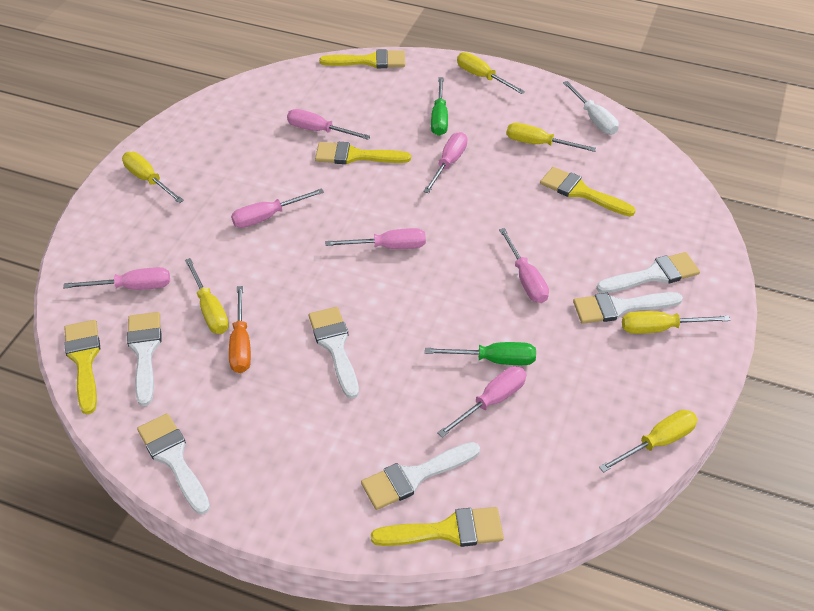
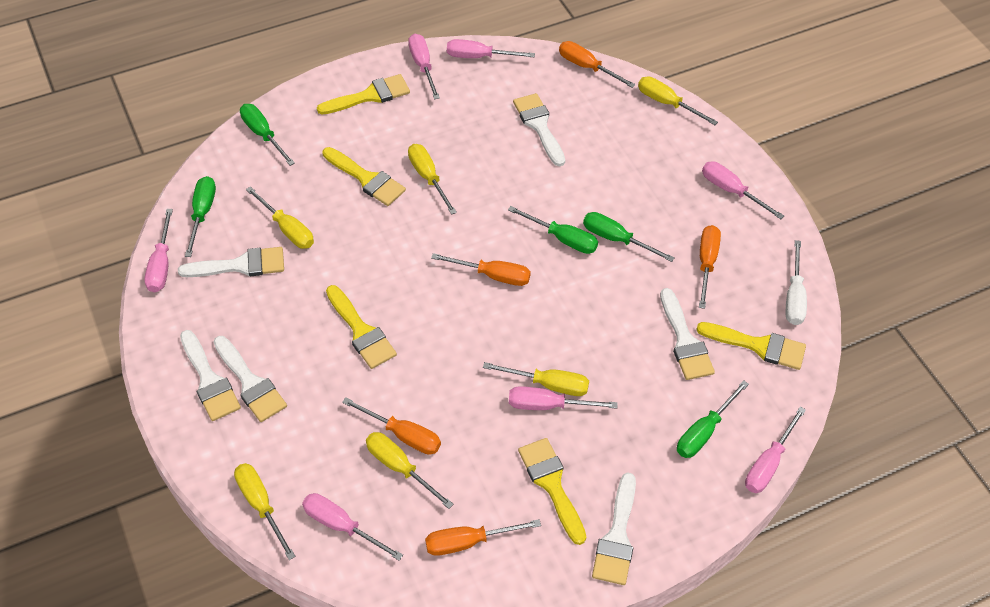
green screwdriver: 2 -> 5
orange screwdriver: 1 -> 5

